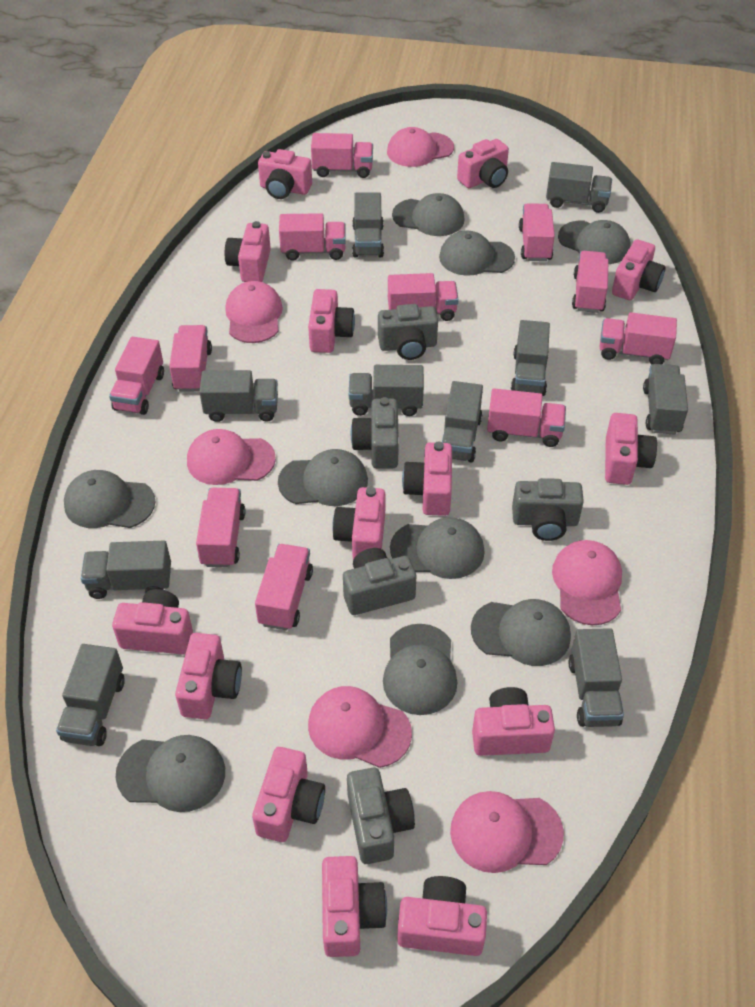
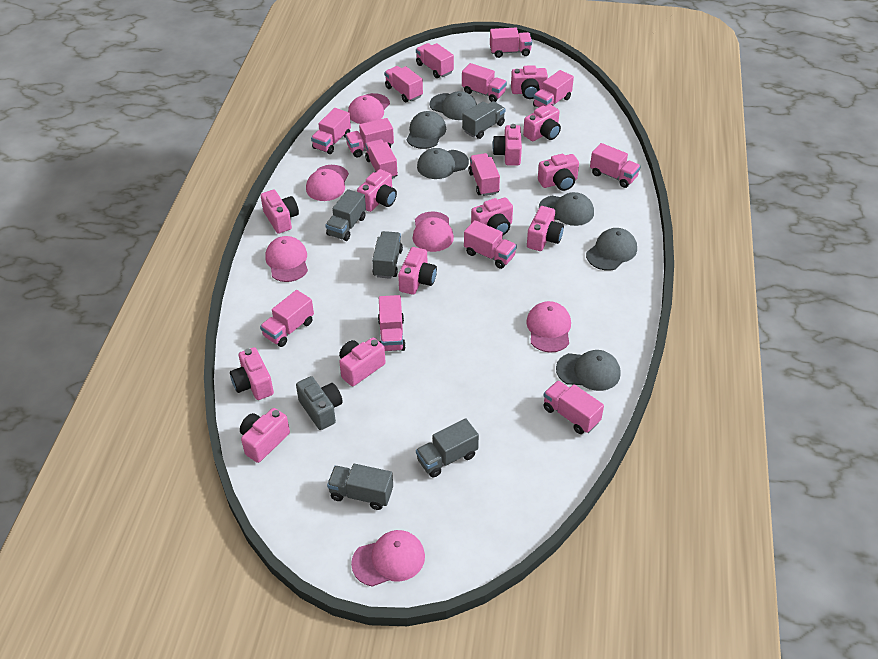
grey camera: 5 -> 1
grey cap: 9 -> 6
grey truck: 10 -> 5
pink camera: 14 -> 12
pink truck: 11 -> 14

